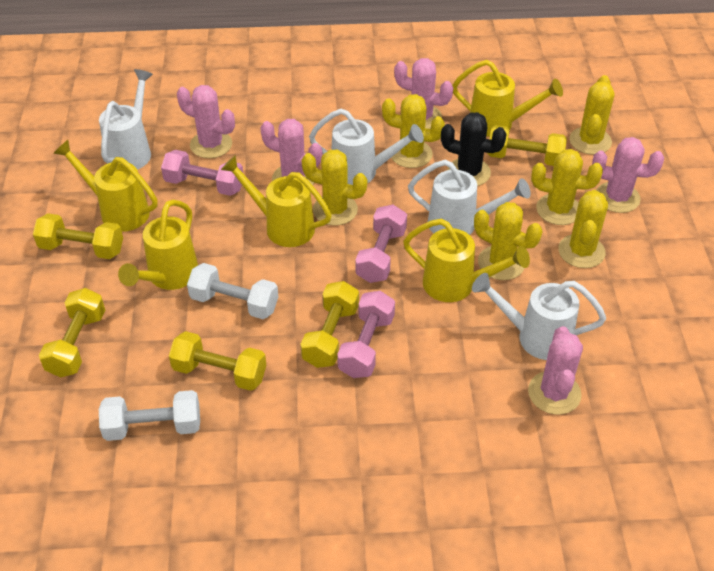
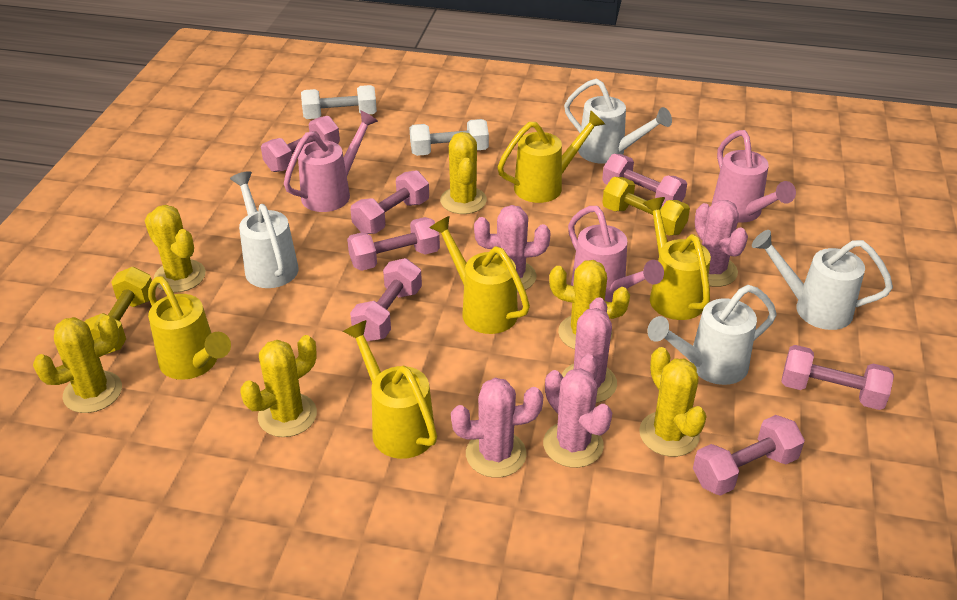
black cactus: 1 -> 0
pink dumbbell: 3 -> 7
pink watering can: 0 -> 3
yellow dumbbell: 5 -> 2

